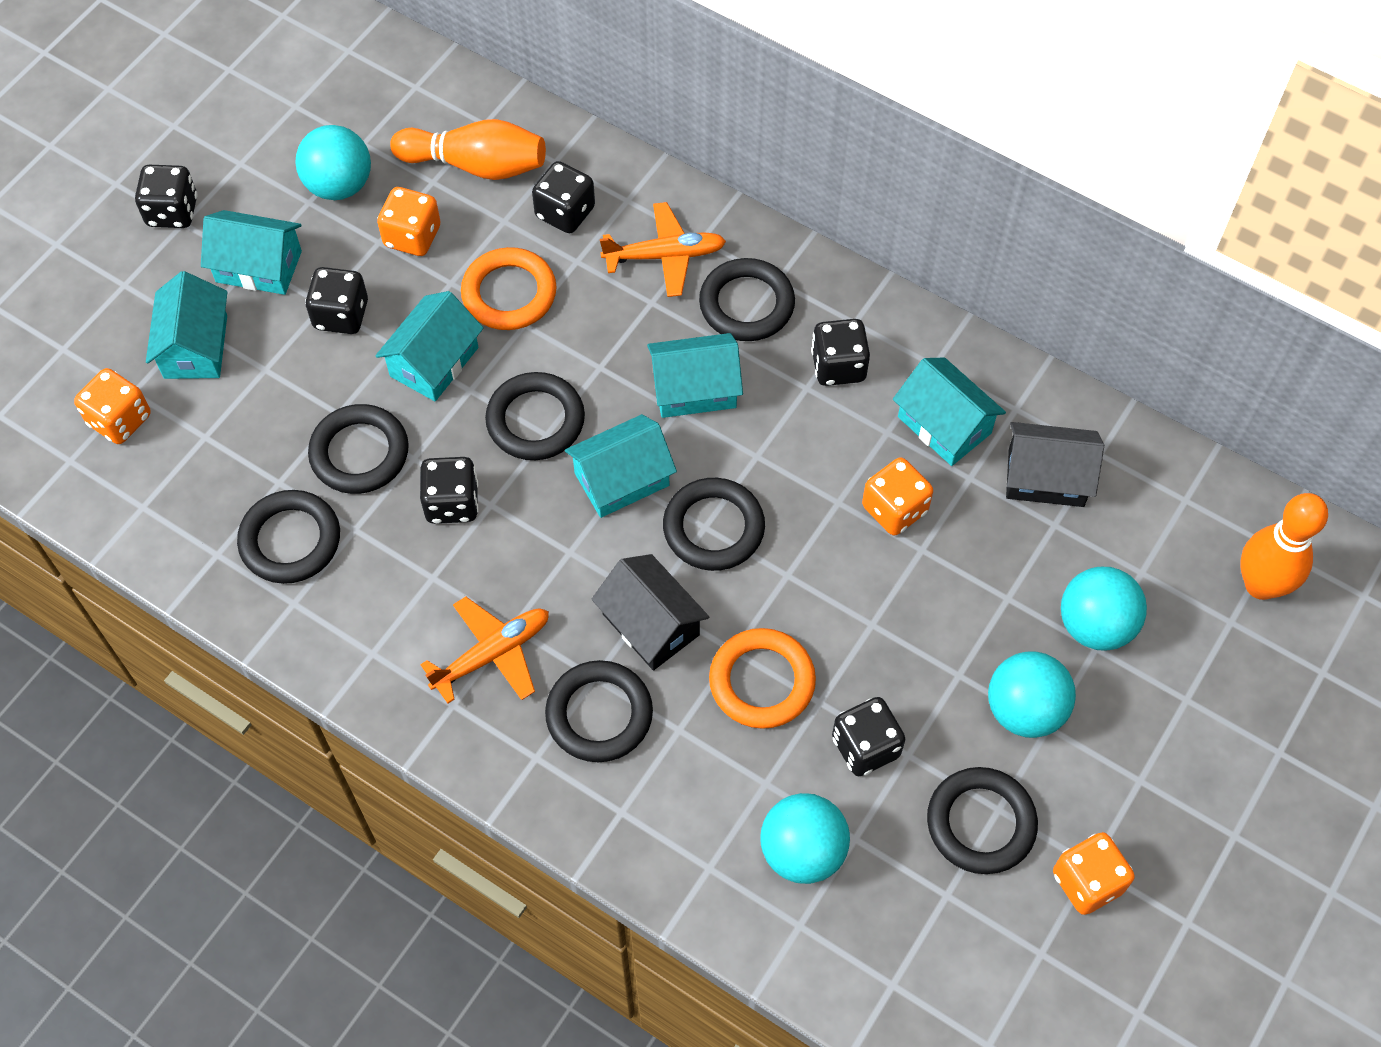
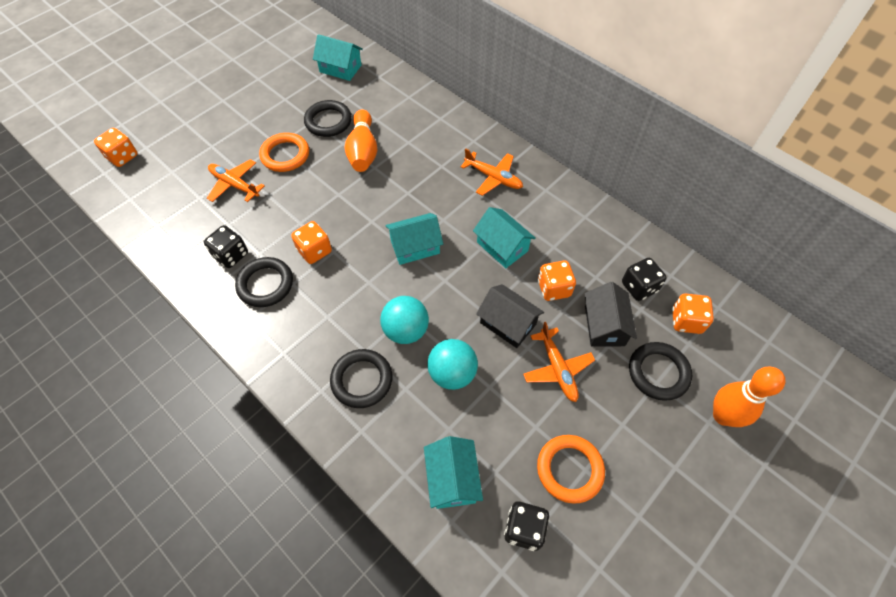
black dice: 6 -> 3
black ring: 7 -> 4
orange plane: 2 -> 3
turquoise ball: 4 -> 2
turquoise house: 6 -> 4

